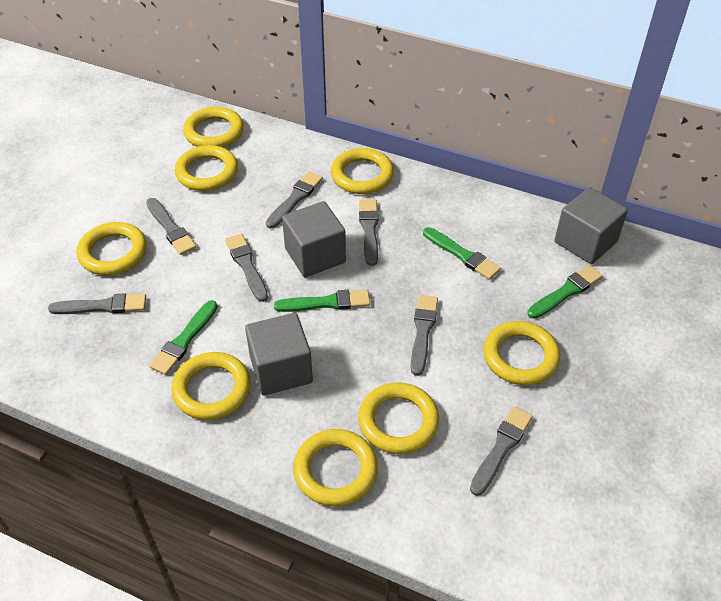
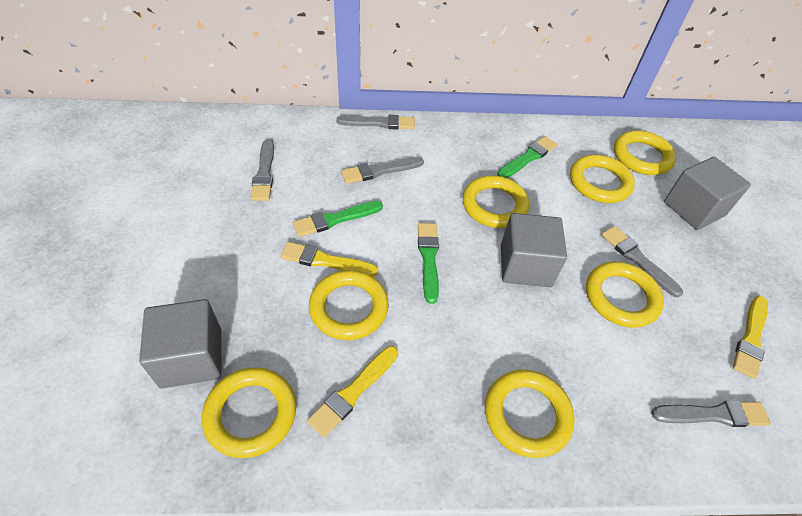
green brush: 4 -> 3
grey brush: 7 -> 5
yellow brush: 0 -> 3
yellow ring: 8 -> 7

